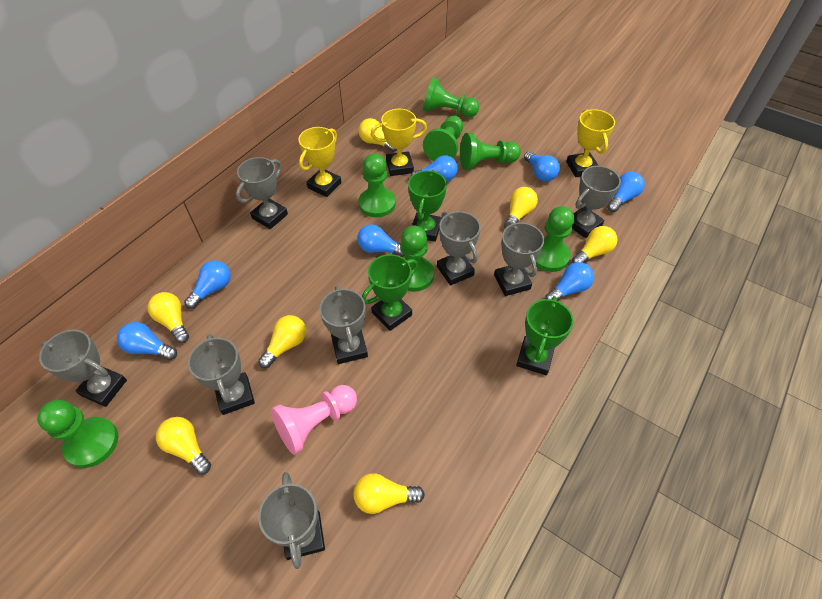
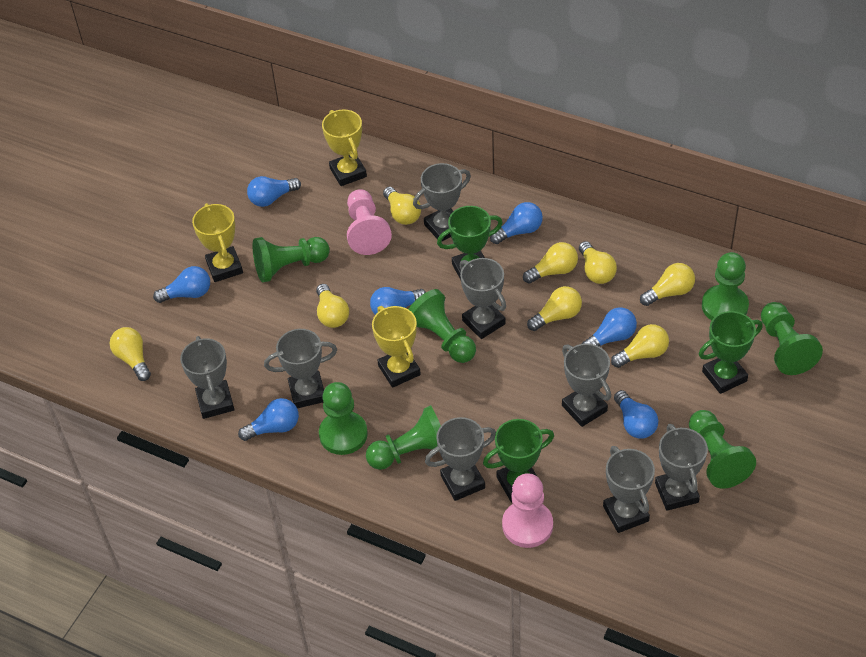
pink pawn: 1 -> 2
yellow light bulb: 7 -> 8

